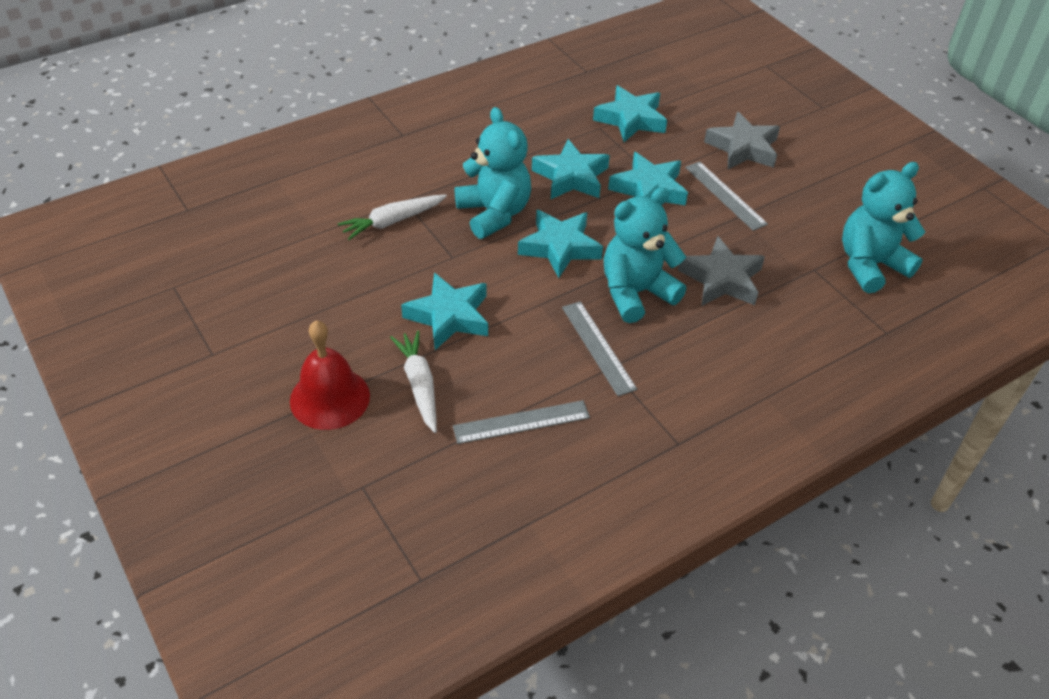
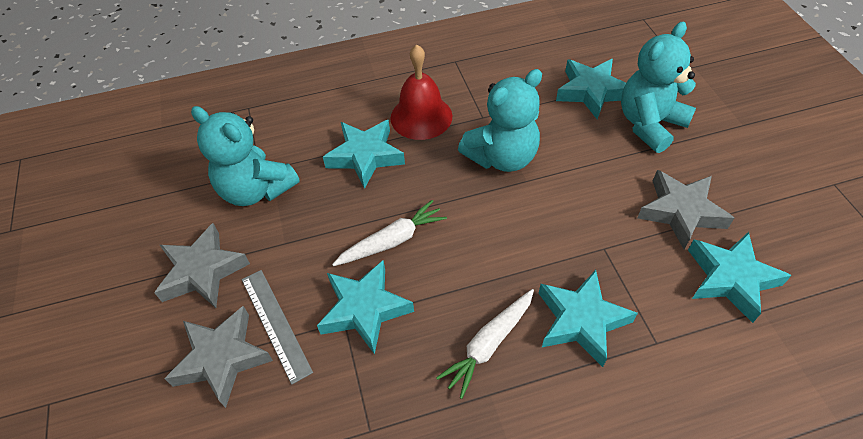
grey ruler: 3 -> 1
grey star: 2 -> 3

